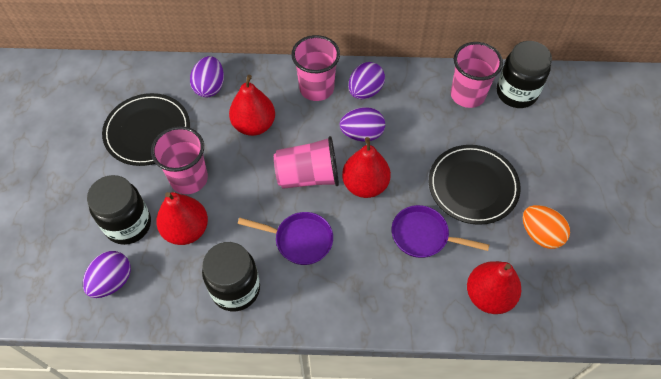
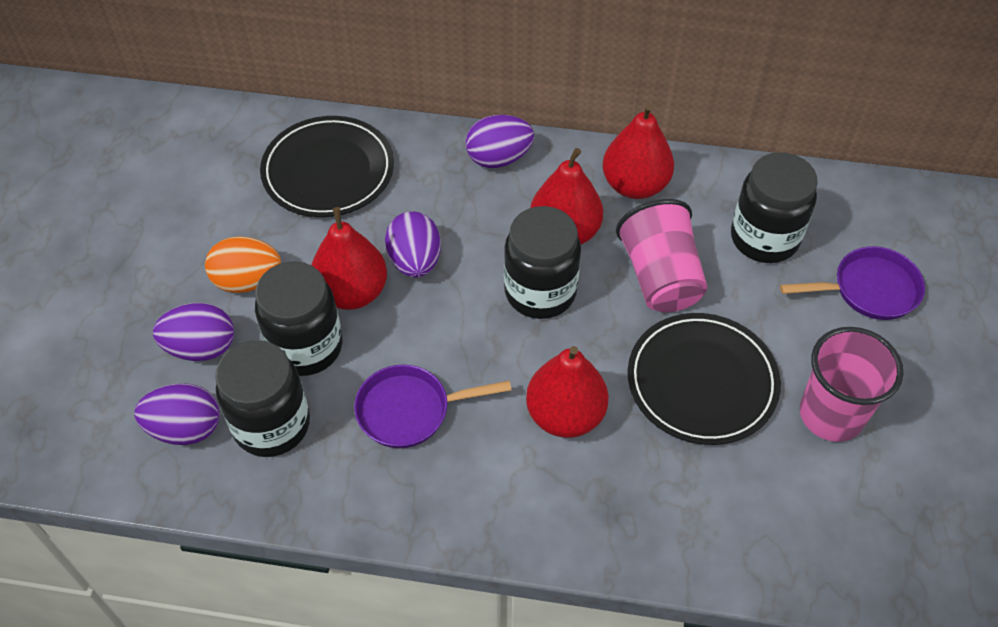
black jar: 3 -> 4
pink cup: 4 -> 2

